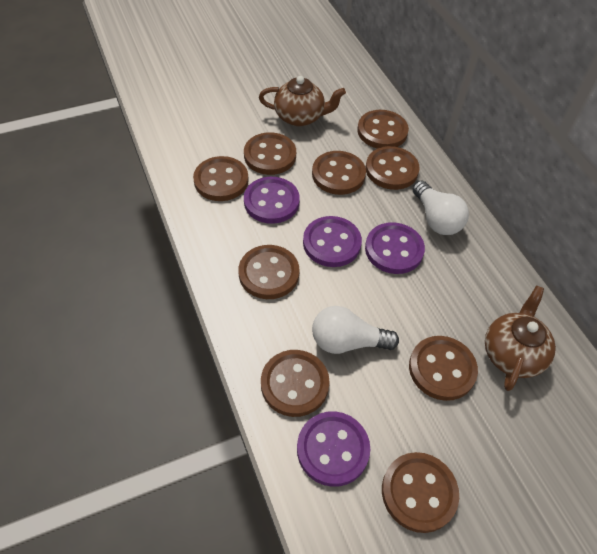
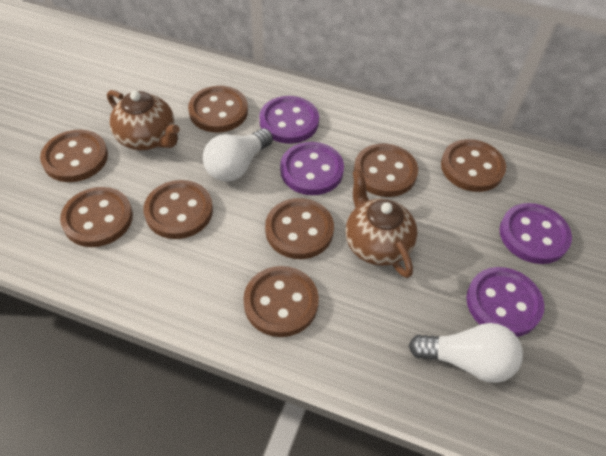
brown button: 9 -> 8

